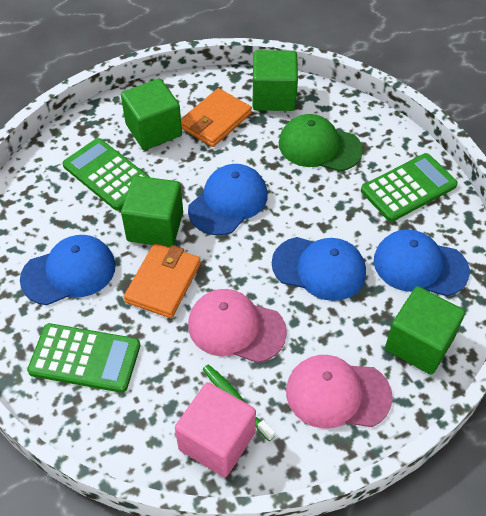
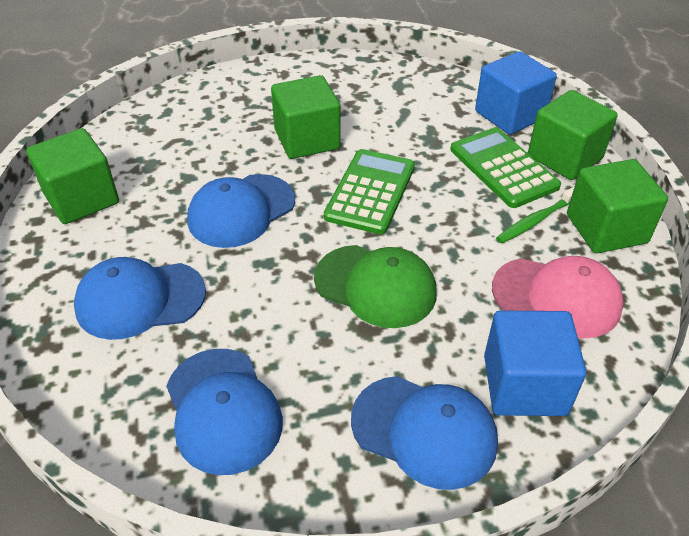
blue cube: 0 -> 2
green calculator: 3 -> 2
orange wallet: 2 -> 0
pink cap: 2 -> 1
pink cube: 1 -> 0

